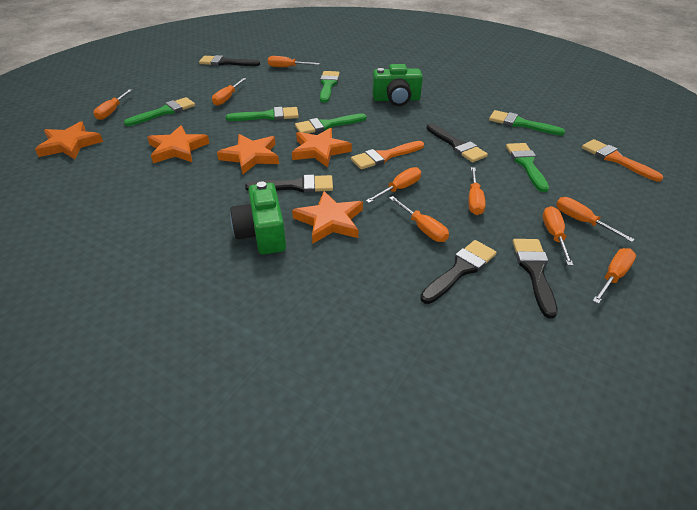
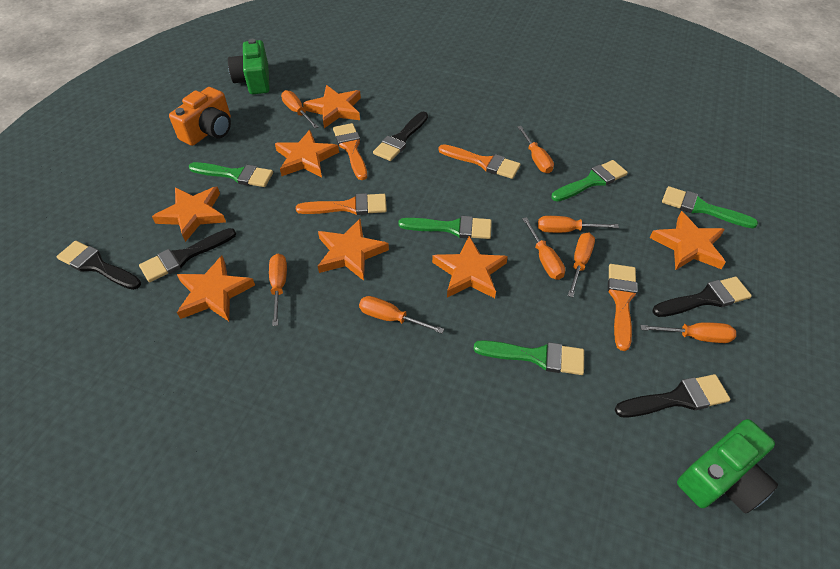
green brush: 6 -> 5
orange brush: 2 -> 4
orange camera: 0 -> 1
orange screwdriver: 9 -> 8
orange star: 5 -> 7

